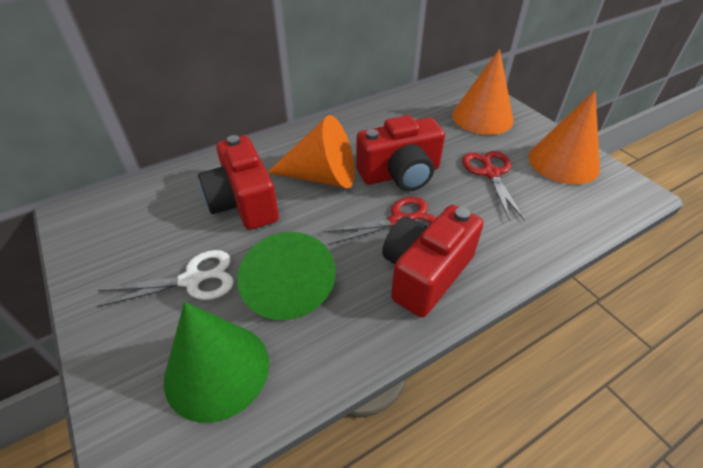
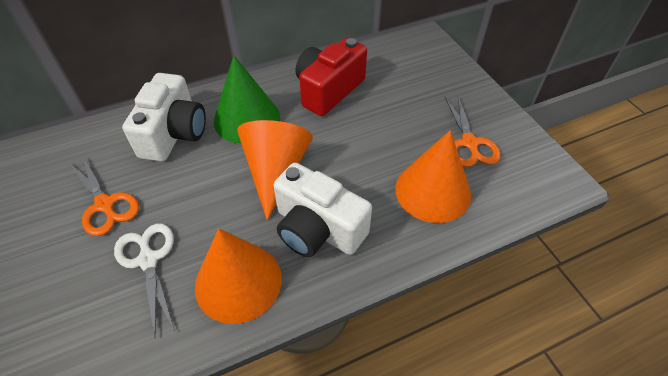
green cone: 2 -> 1
orange scissors: 0 -> 2
red camera: 3 -> 1
red scissors: 2 -> 0
white camera: 0 -> 2

